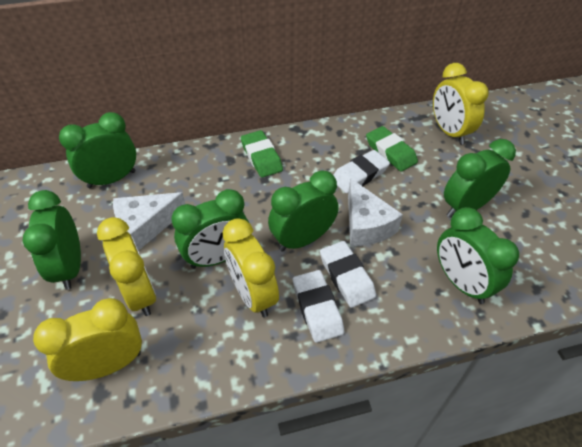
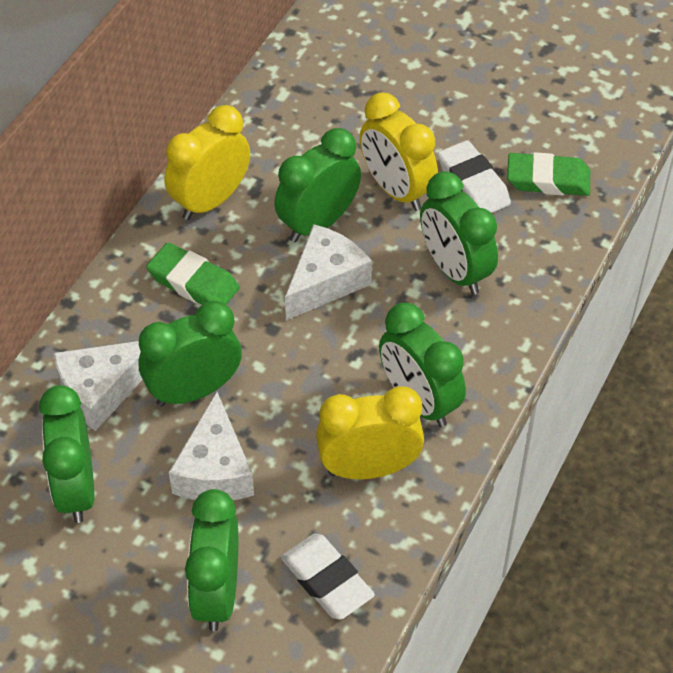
white cheese: 2 -> 3
white eraser: 3 -> 2
yellow clock: 4 -> 3

